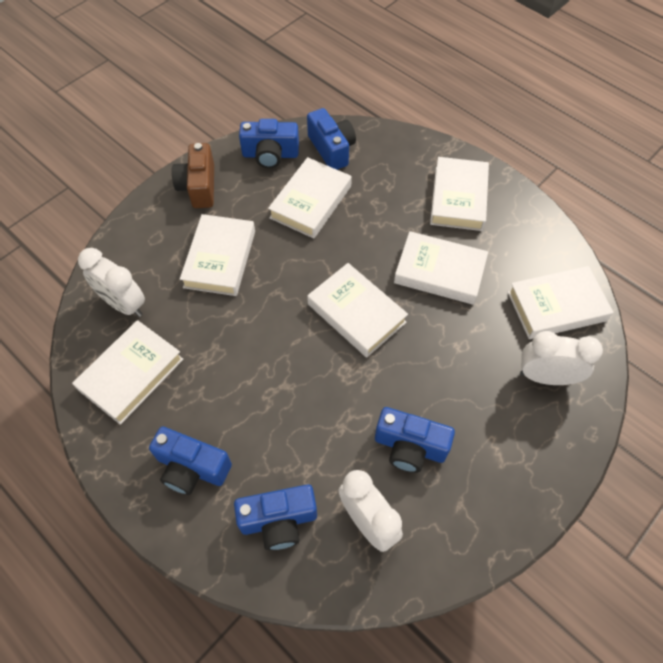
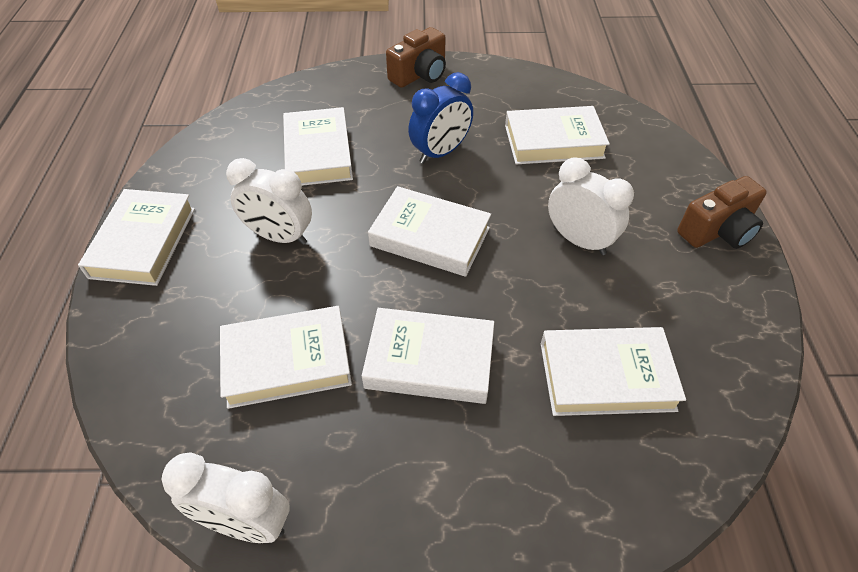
blue camera: 5 -> 0
blue clock: 0 -> 1
brown camera: 1 -> 2

